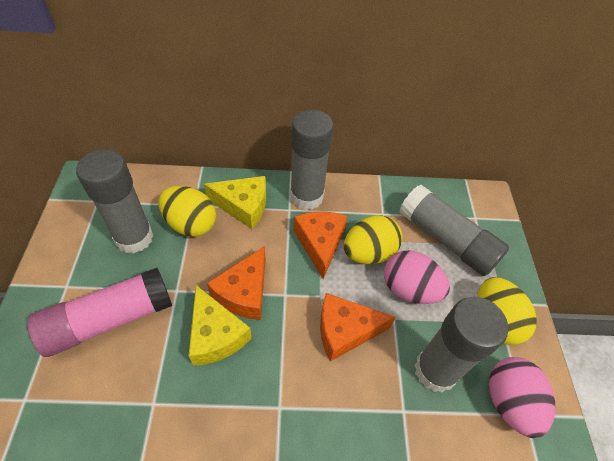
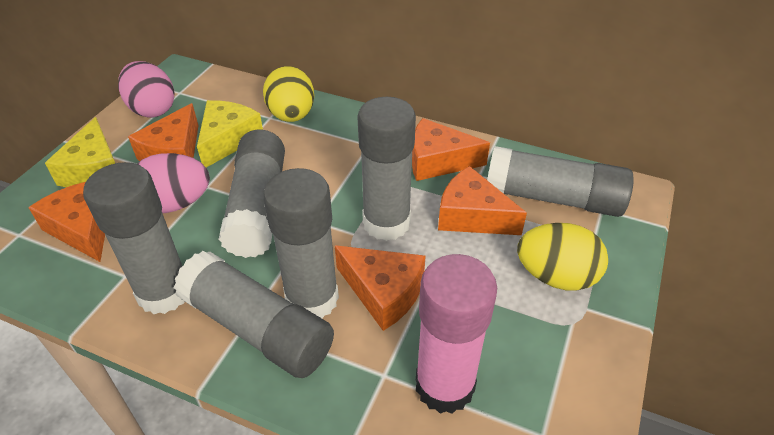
grey glue stick: 4 -> 6
orange cheese: 3 -> 5
yellow egg: 3 -> 2

